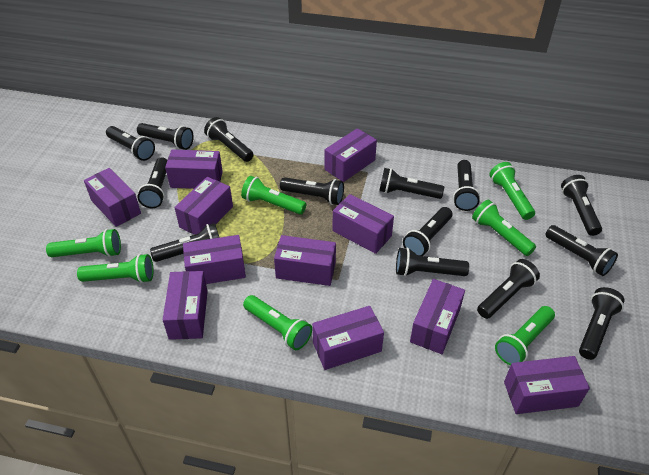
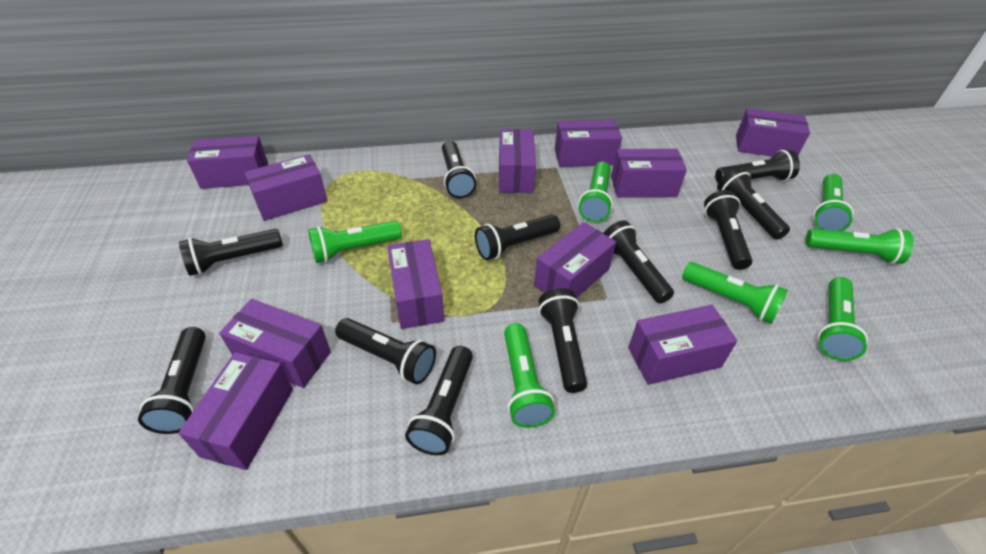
black flashlight: 14 -> 11

